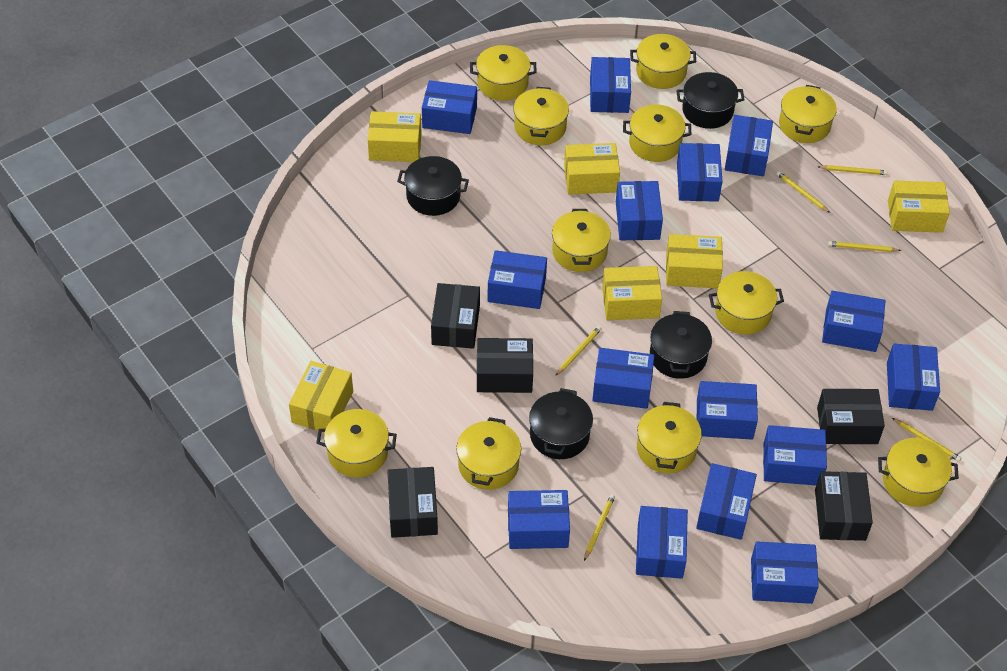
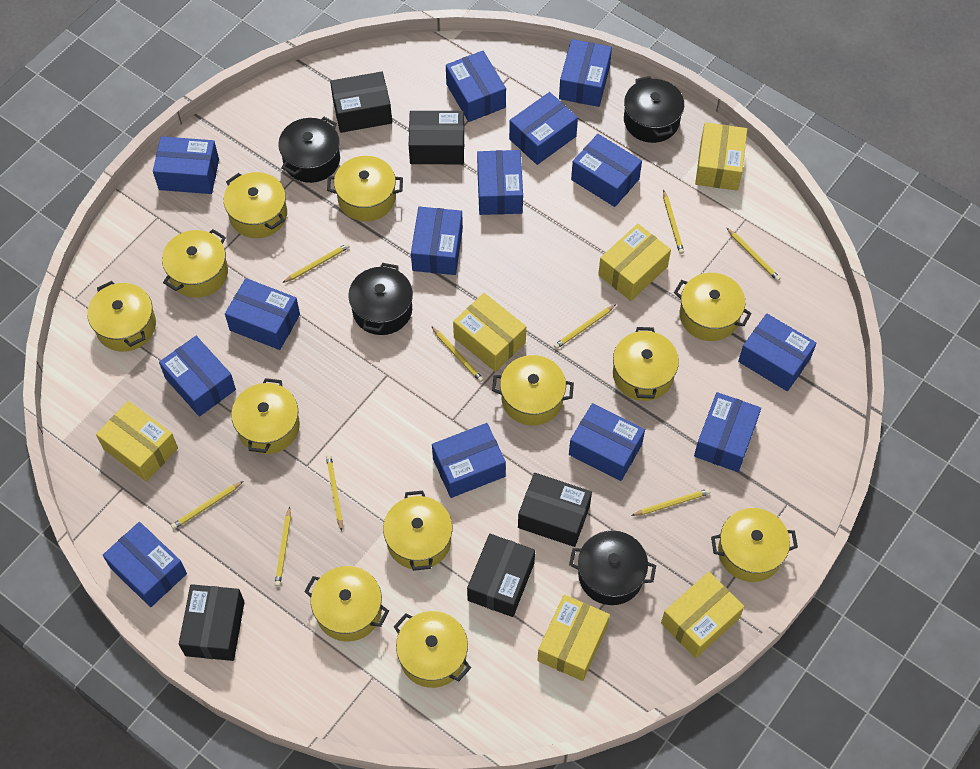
blue box: 15 -> 14
yellow pencil: 6 -> 9
yellow pot: 11 -> 12

